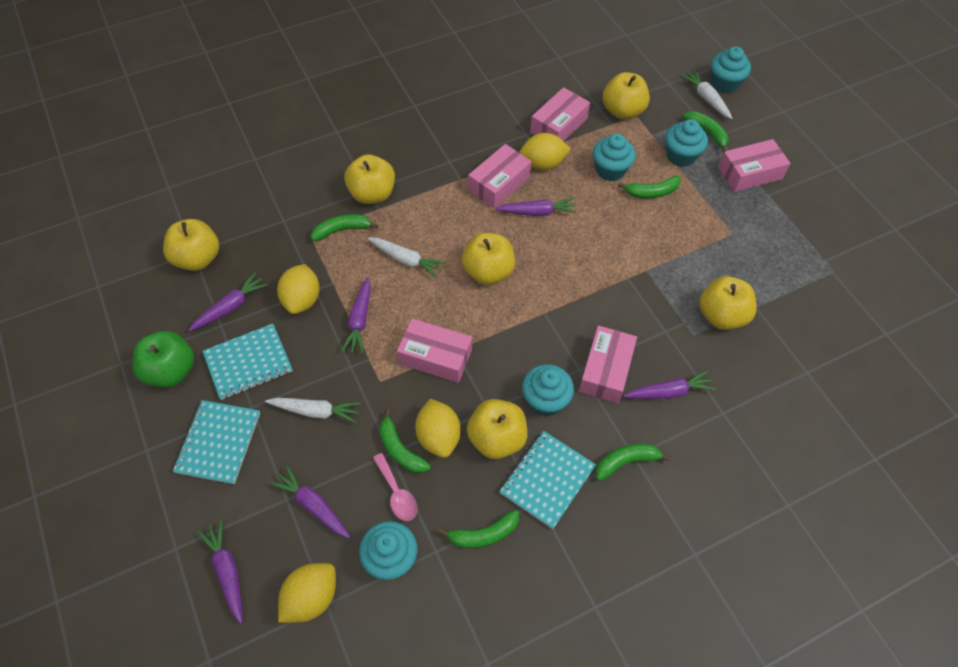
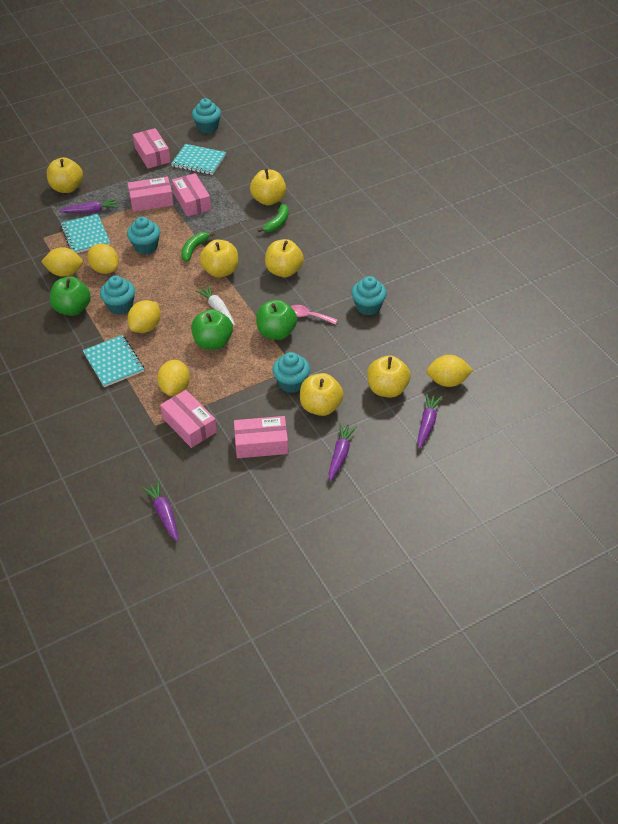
green apple: 1 -> 3
green banana: 6 -> 2
purple carrot: 6 -> 4
white carrot: 3 -> 1
yellow lemon: 4 -> 5

